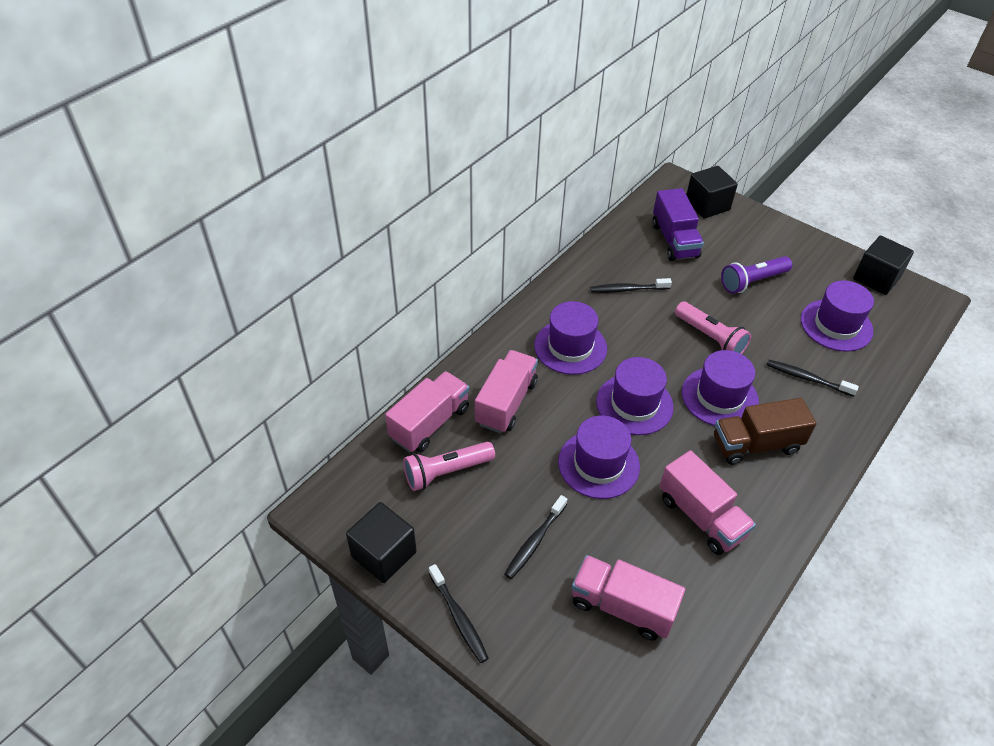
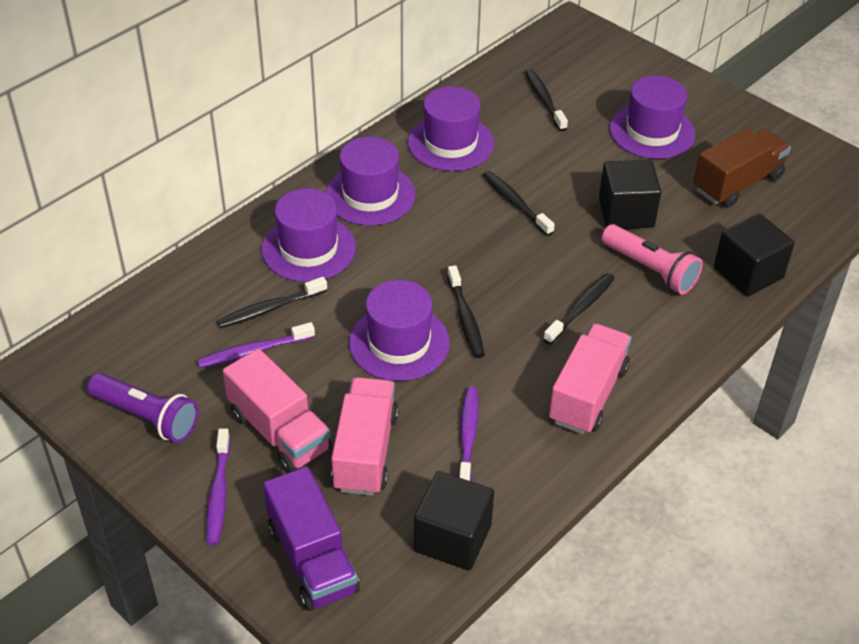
black toothbrush: 4 -> 5
pink flashlight: 2 -> 1
pink truck: 4 -> 3
purple toothbrush: 0 -> 3

